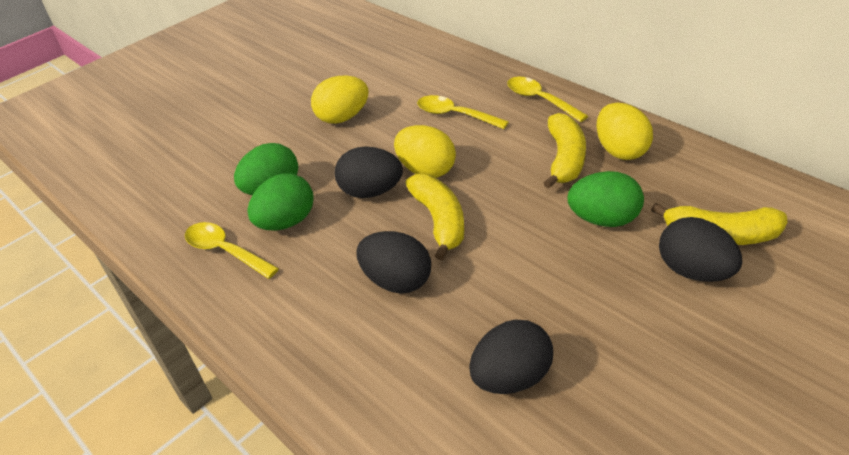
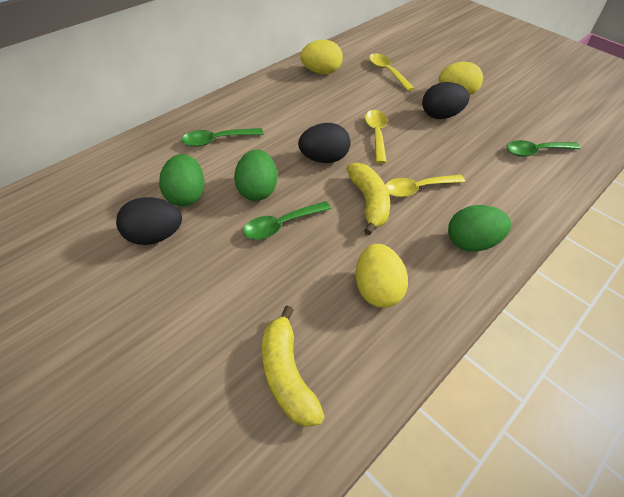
black egg: 4 -> 3
green spoon: 0 -> 3
yellow banana: 3 -> 2

